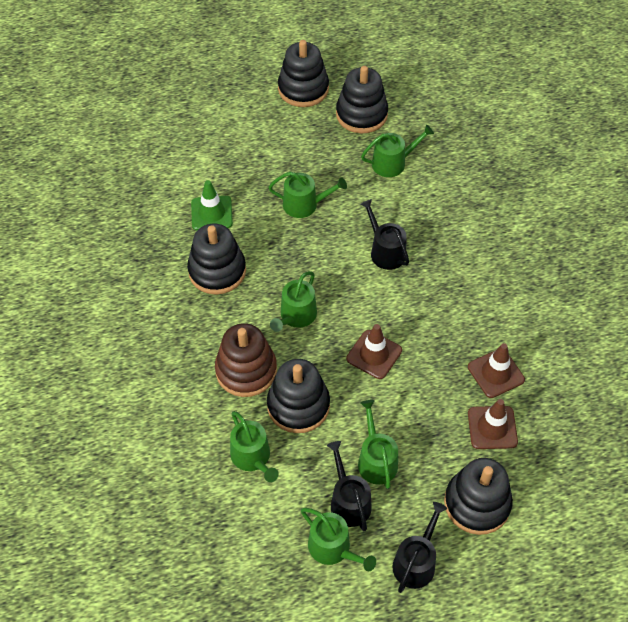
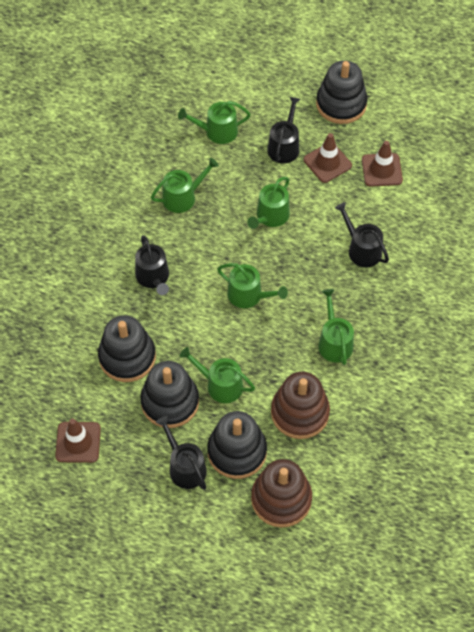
black stacking toy: 5 -> 4
black watering can: 3 -> 4
brown stacking toy: 1 -> 2
green traffic cone: 1 -> 0

